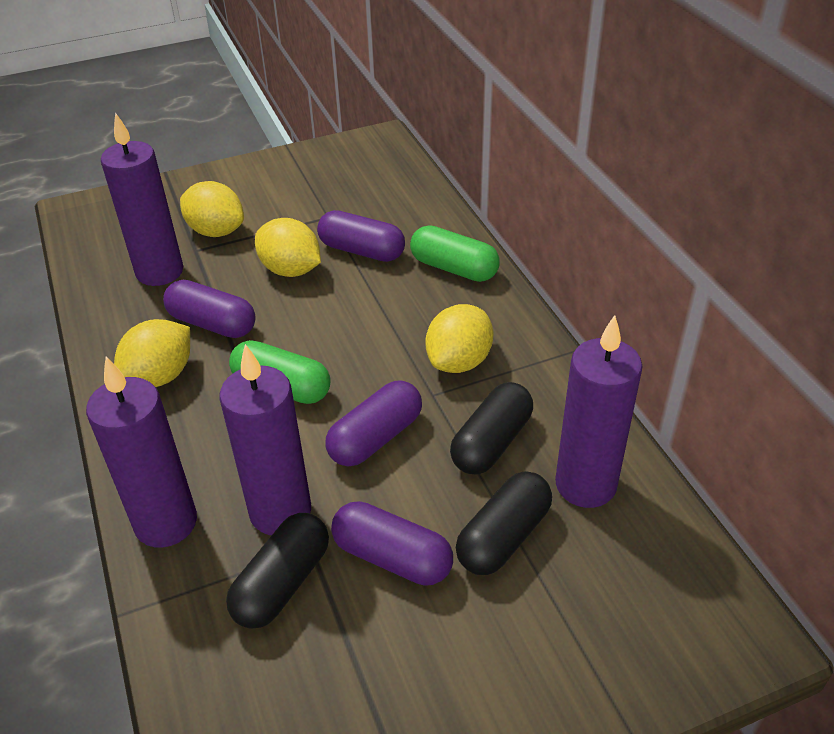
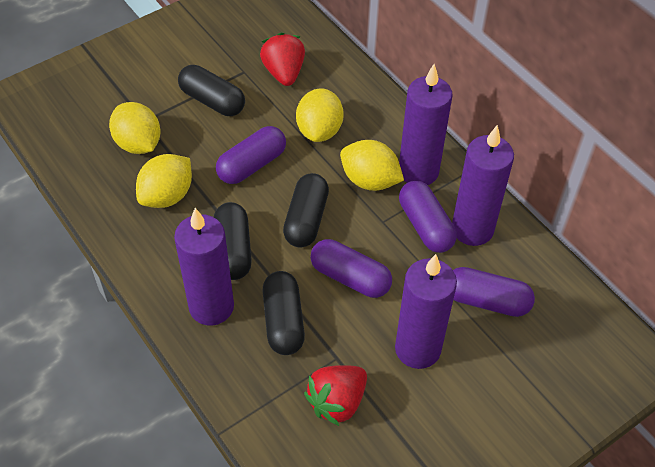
black capsule: 3 -> 4
green capsule: 2 -> 0
red strawberry: 0 -> 2

